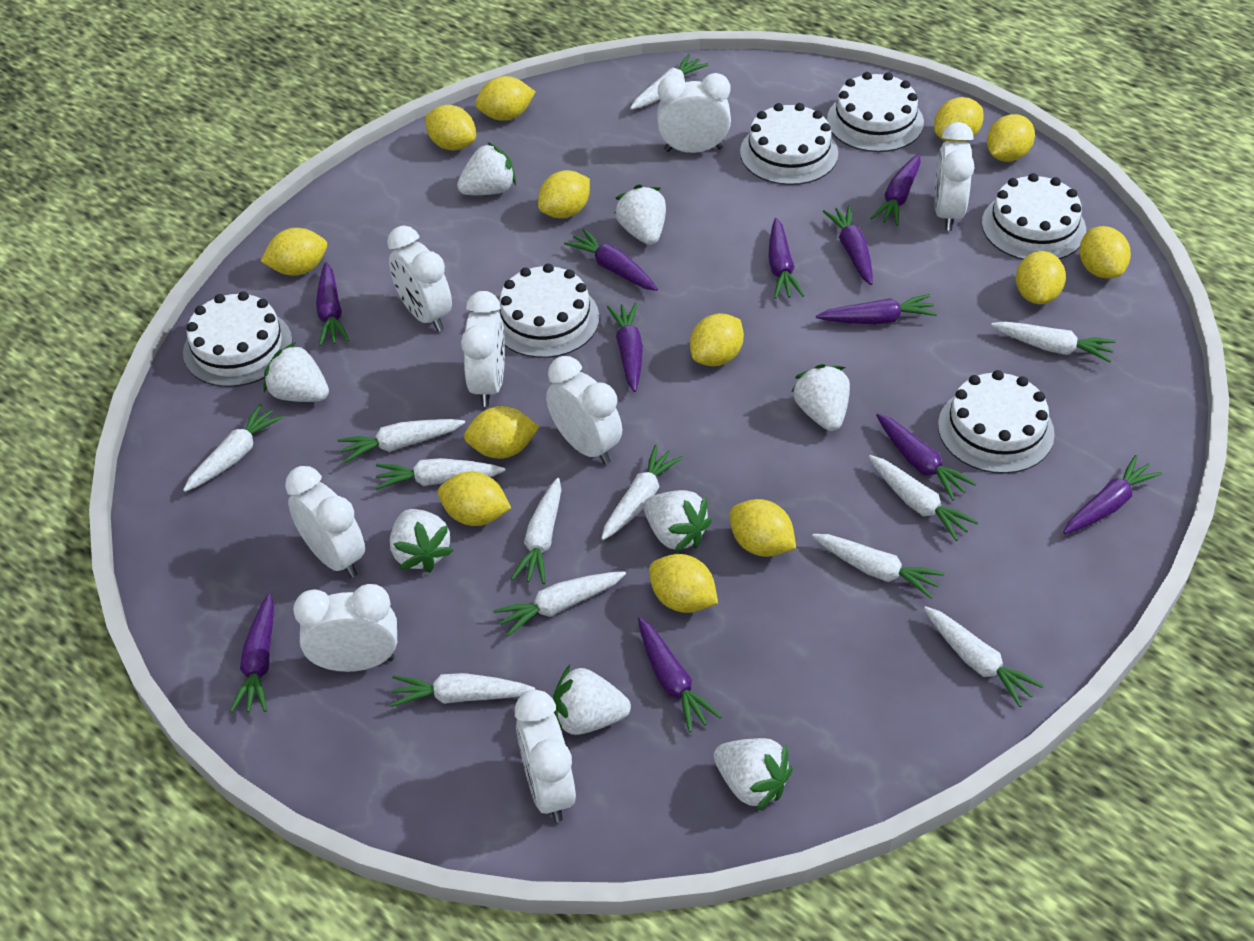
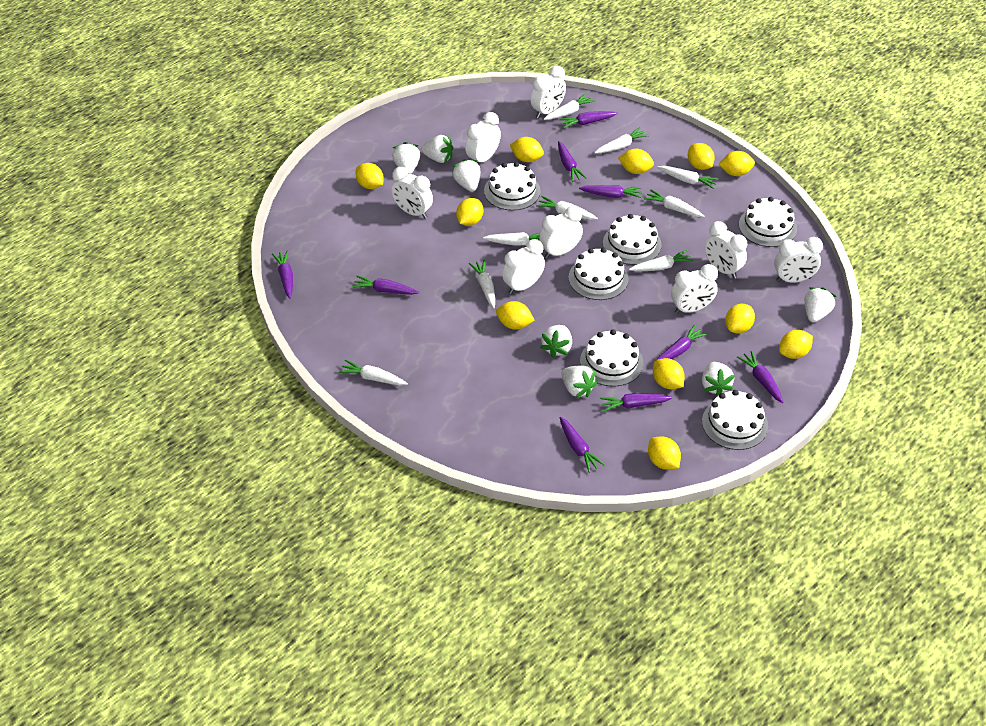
purple carrot: 11 -> 9
white carrot: 12 -> 9
white strawberry: 8 -> 7
yellow lemon: 13 -> 11

